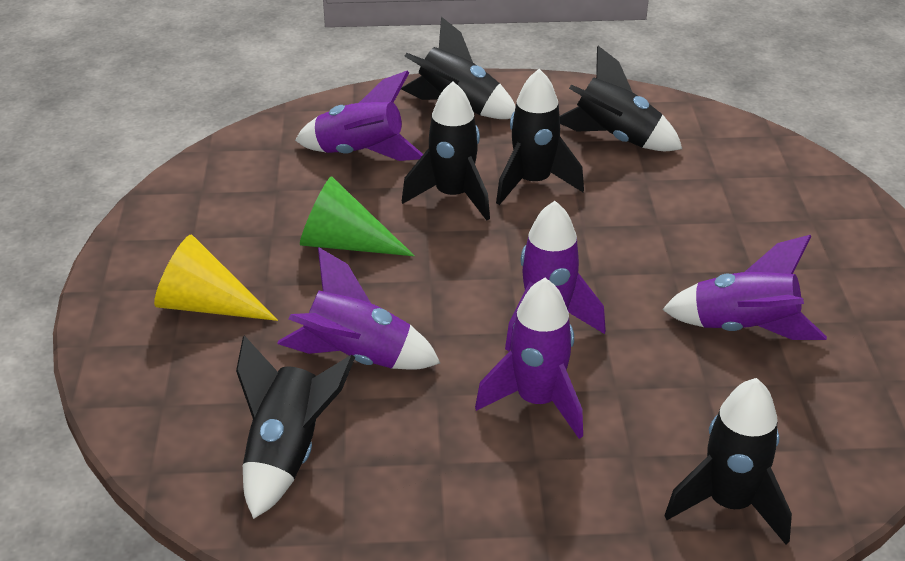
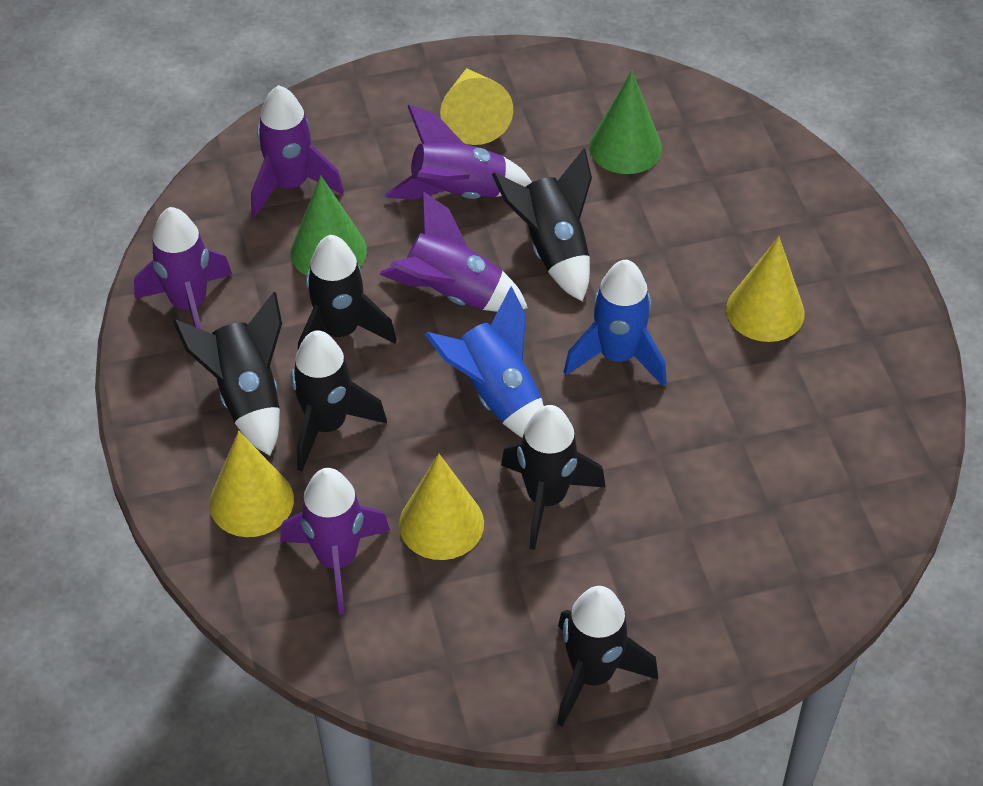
blue rocket: 0 -> 2
green cone: 1 -> 2
yellow cone: 1 -> 4

